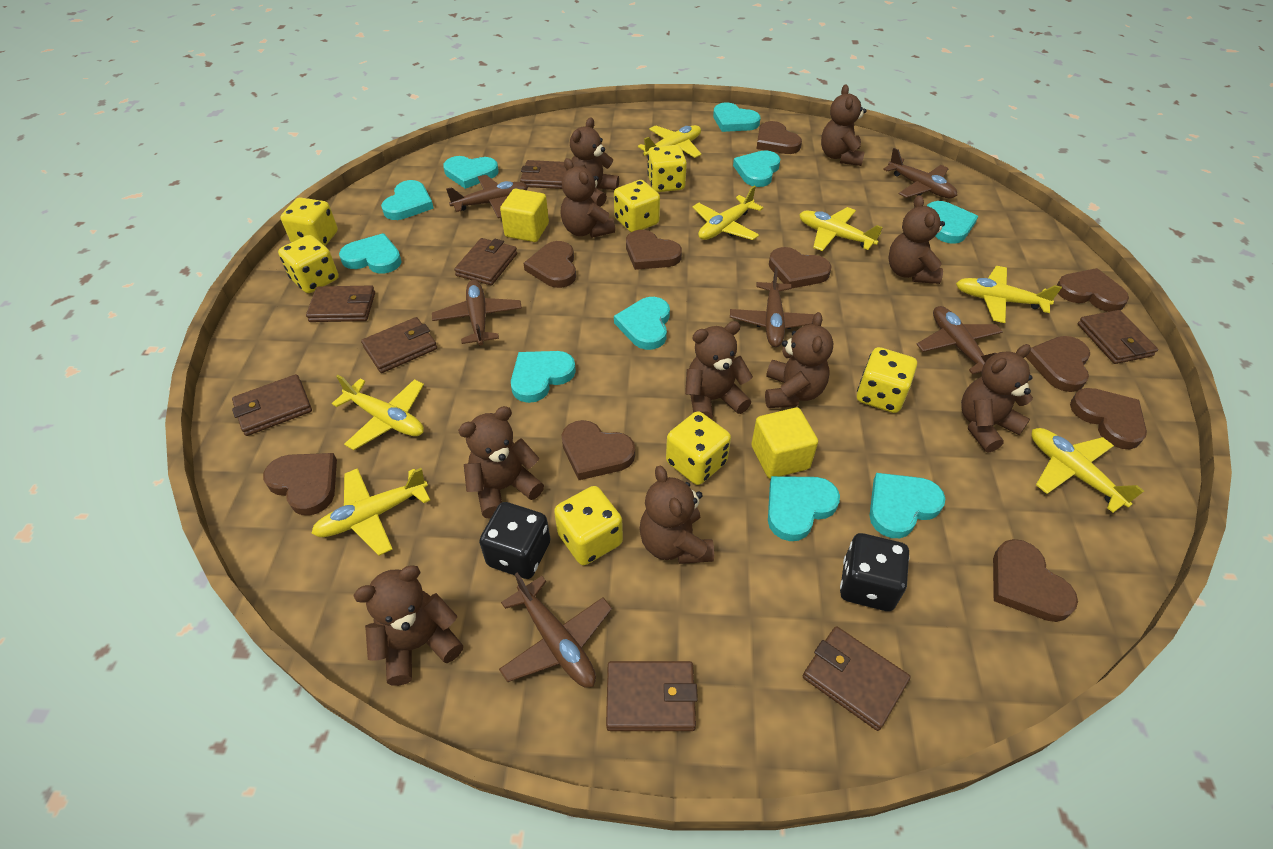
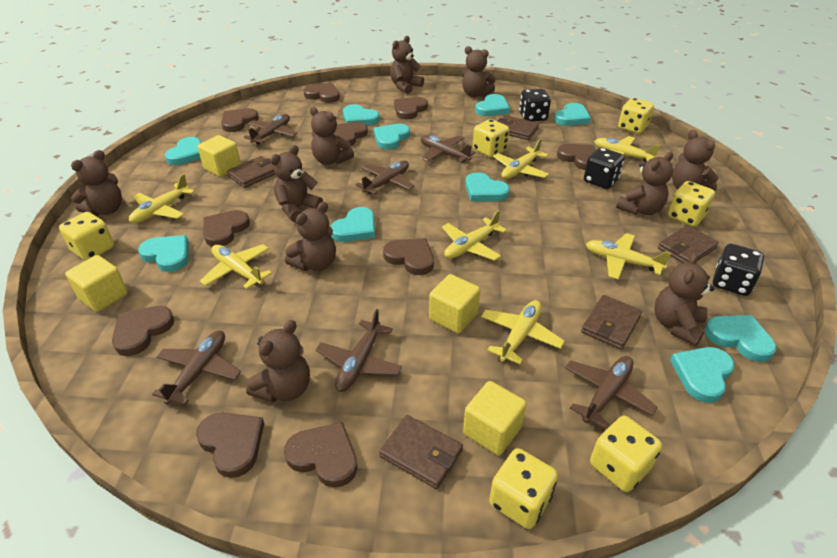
black dice: 2 -> 3
brown wallet: 8 -> 5
yellow cube: 2 -> 4
yellow dice: 7 -> 6

